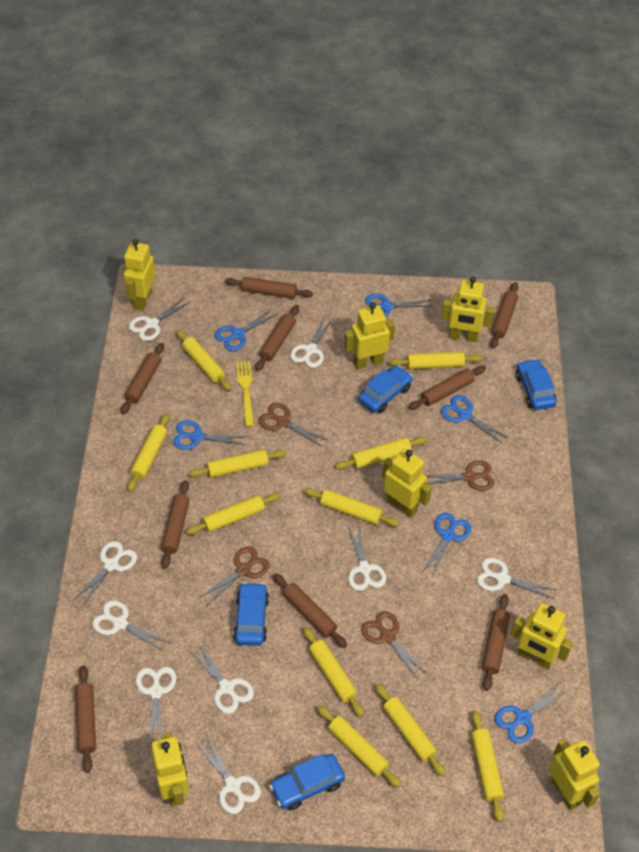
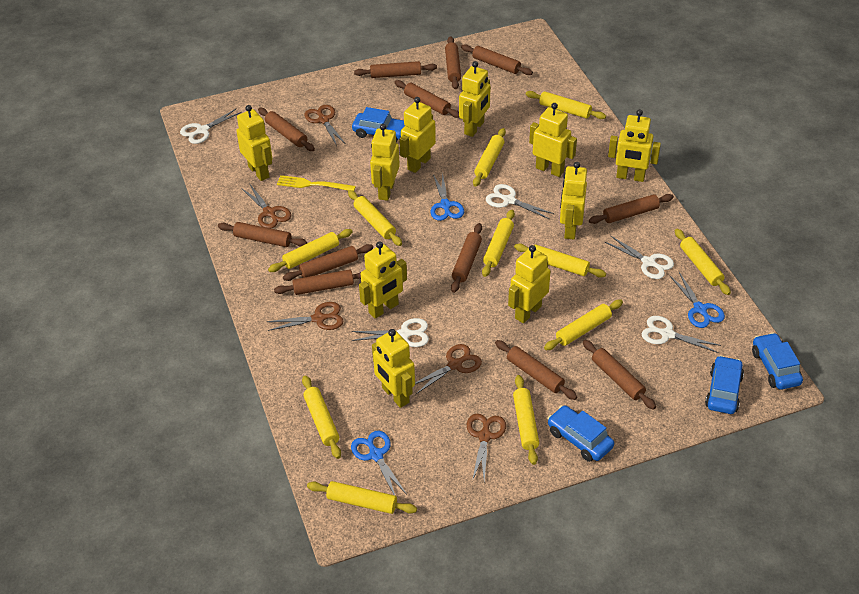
blue scissors: 6 -> 3
brown rolling pin: 9 -> 12
brown scissors: 4 -> 5
white scissors: 9 -> 5
yellow robot: 7 -> 10

